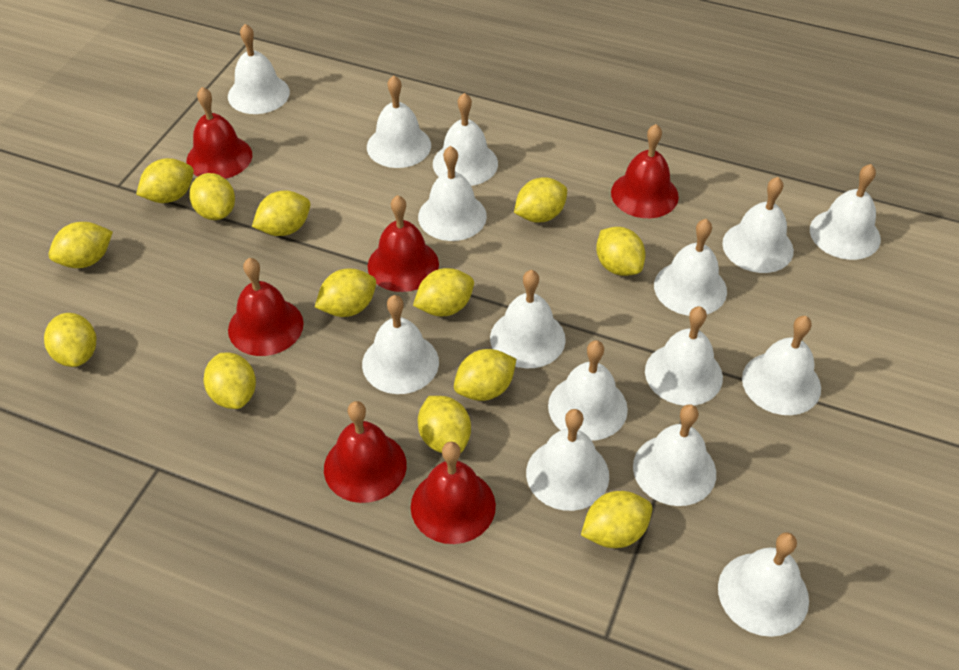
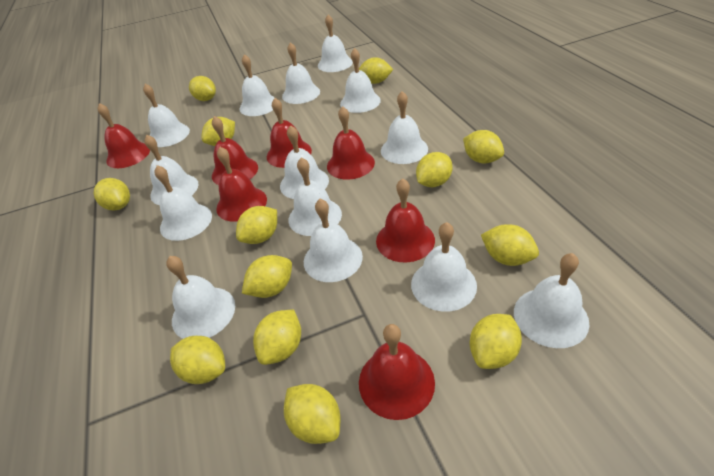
red bell: 6 -> 7
white bell: 15 -> 14

